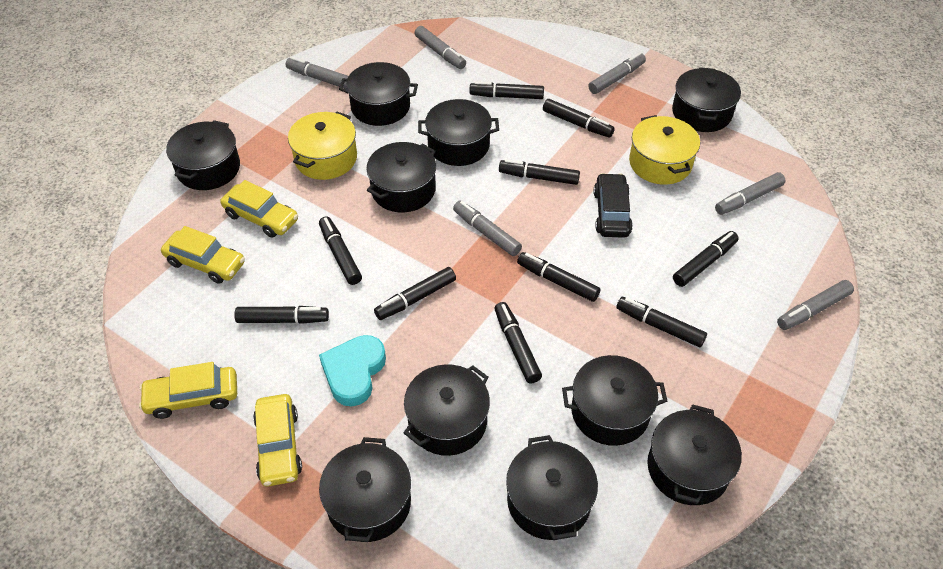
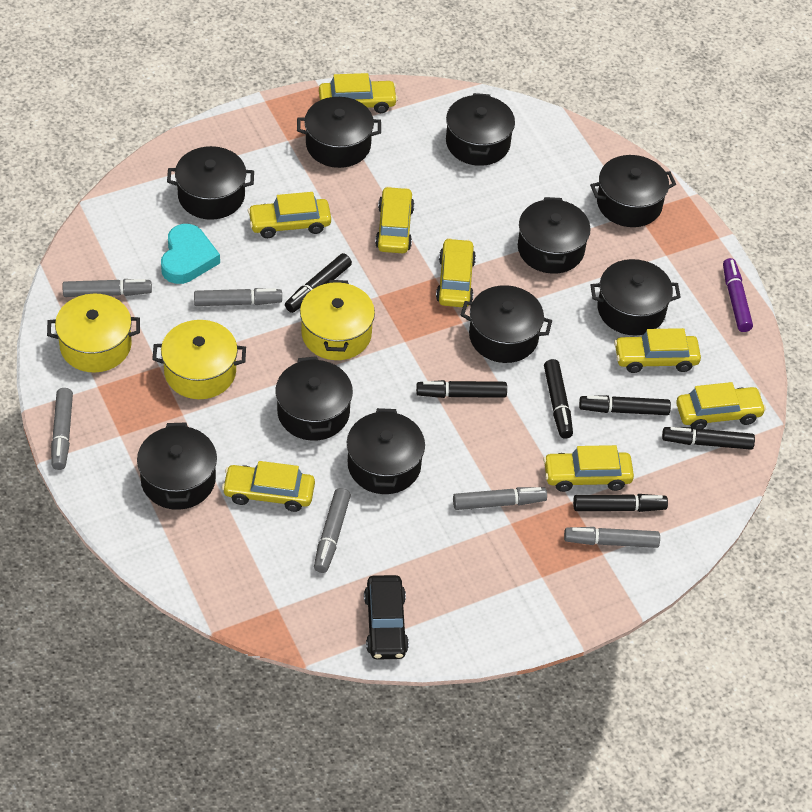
black marker: 10 -> 6
purple marker: 0 -> 1
yellow car: 4 -> 8
yellow pot: 2 -> 3

